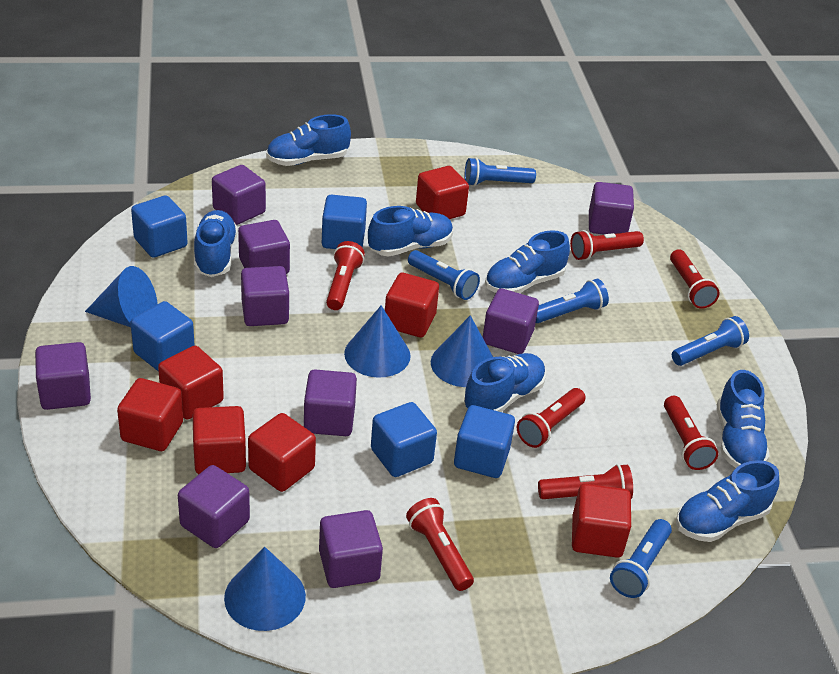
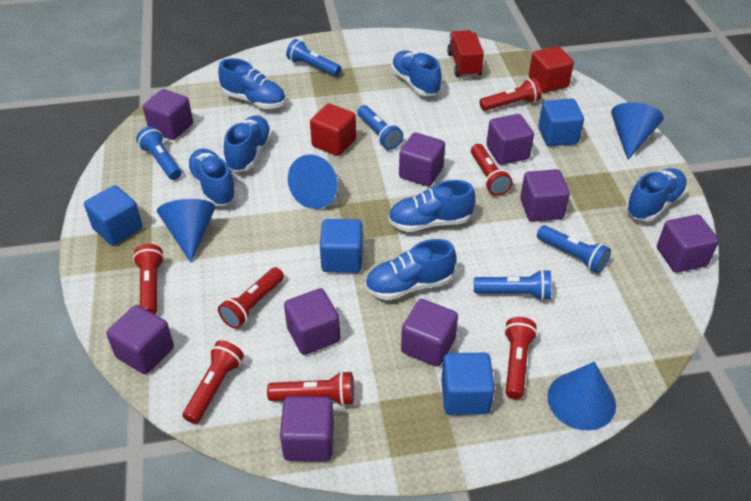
blue cube: 5 -> 4
red cube: 7 -> 2
red truck: 0 -> 1

